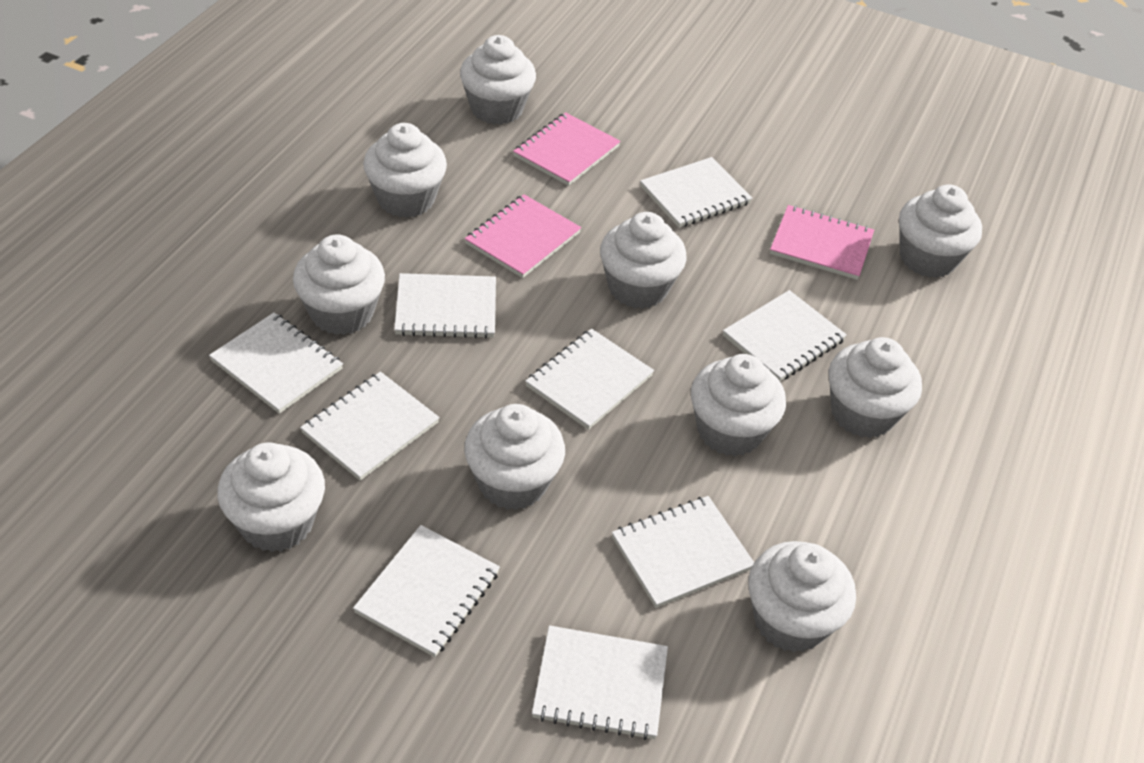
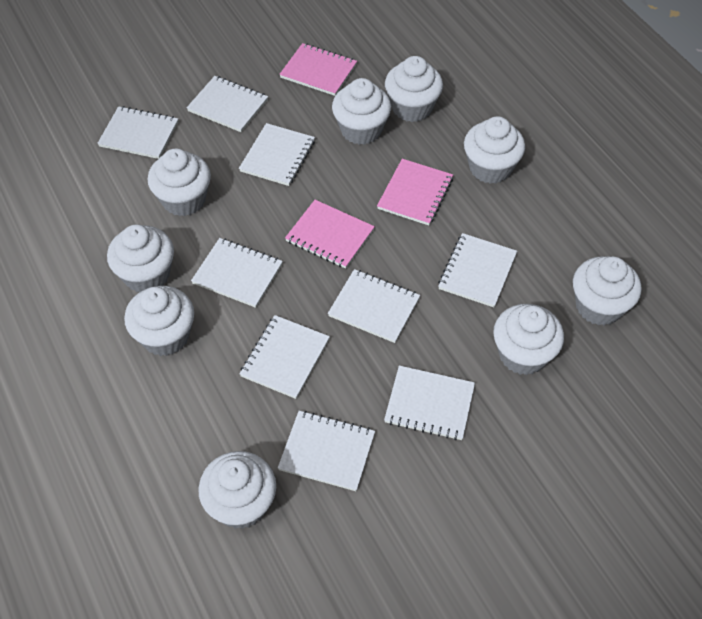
white cupcake: 10 -> 9

